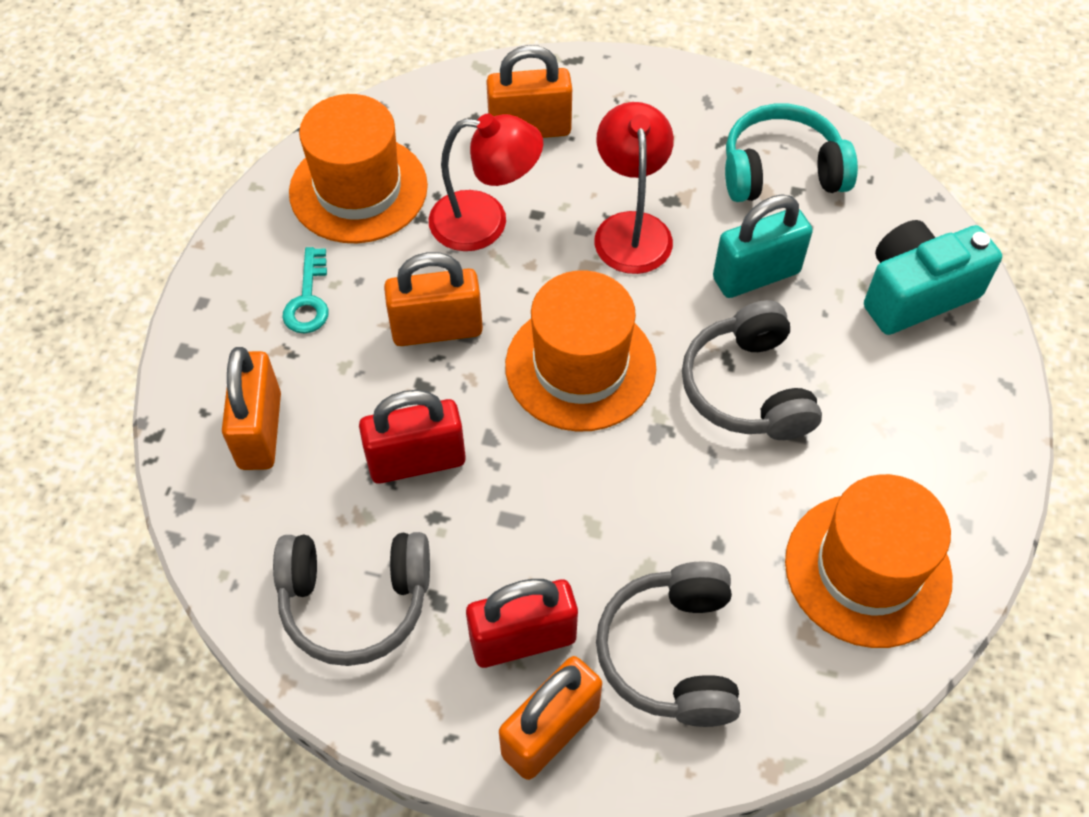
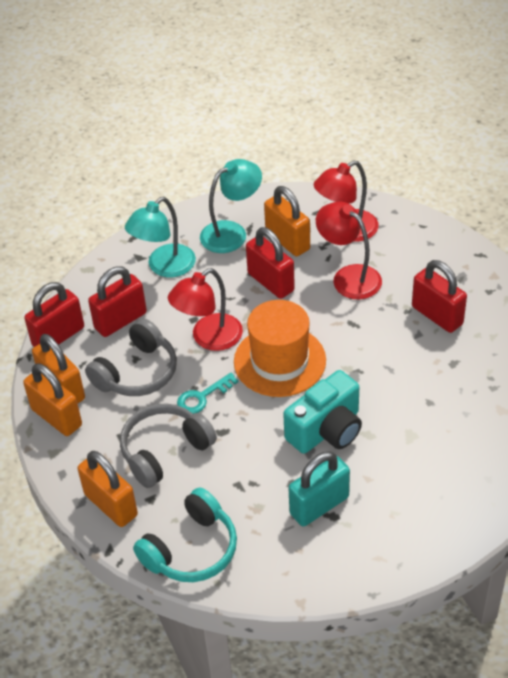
grey headphones: 3 -> 2
orange hat: 3 -> 1
red lamp: 2 -> 3
red padlock: 2 -> 4
turquoise lamp: 0 -> 2

